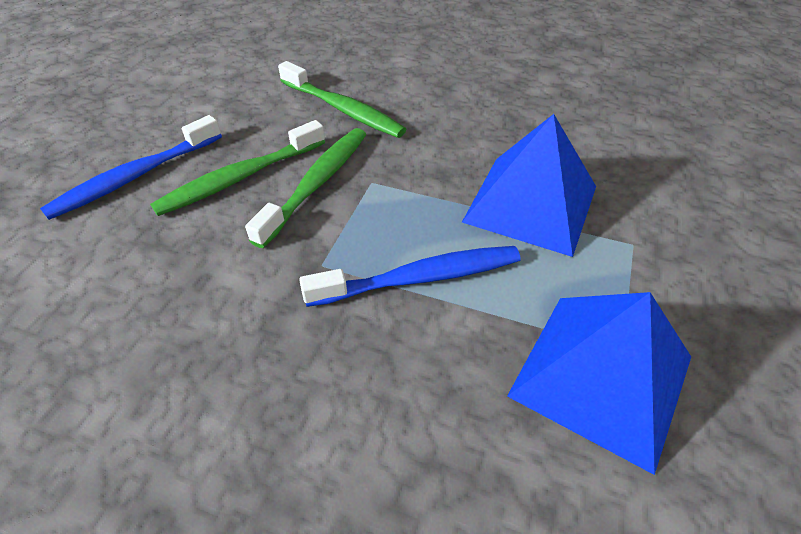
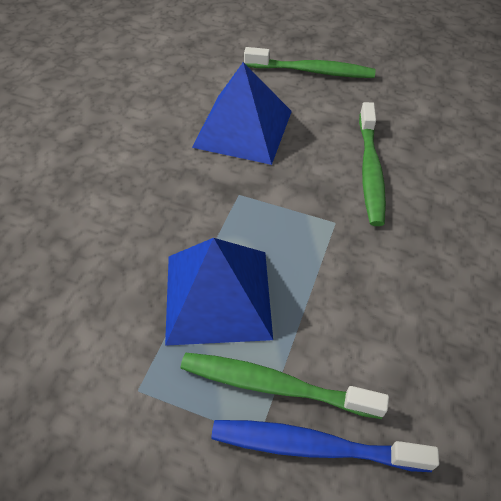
blue toothbrush: 2 -> 1

